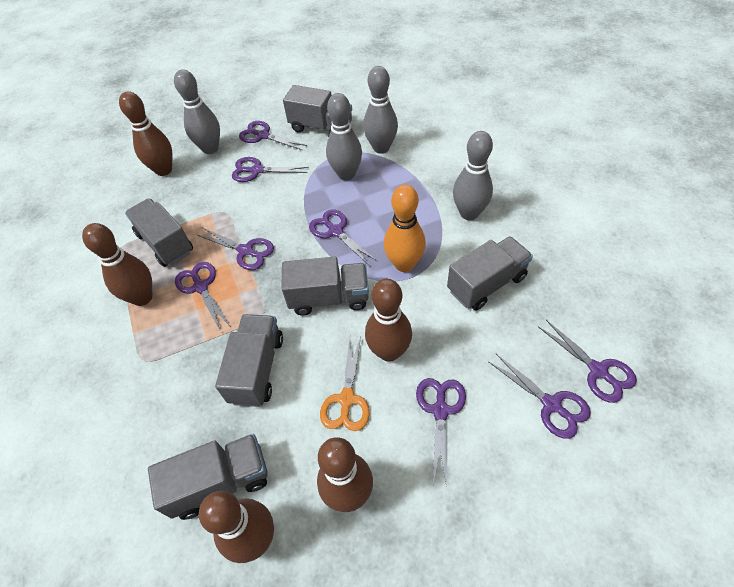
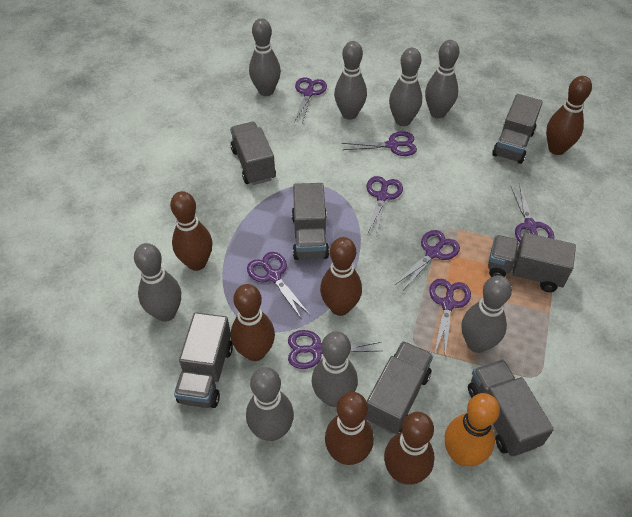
brown bowling pin: 5 -> 6
grey bowling pin: 4 -> 8
grey truck: 6 -> 7
orange scissors: 1 -> 0

